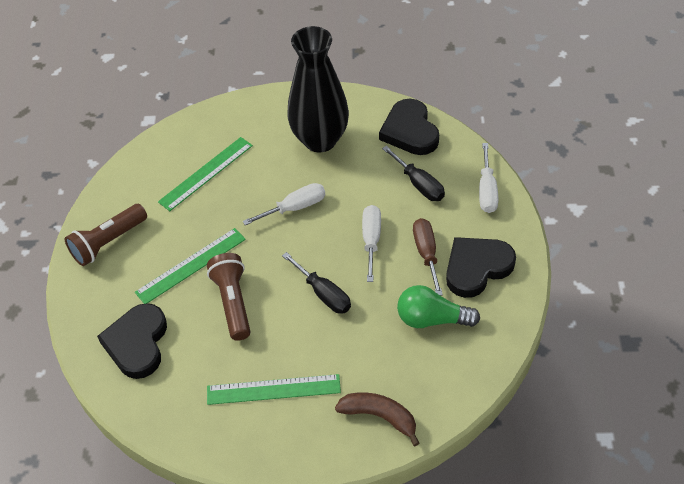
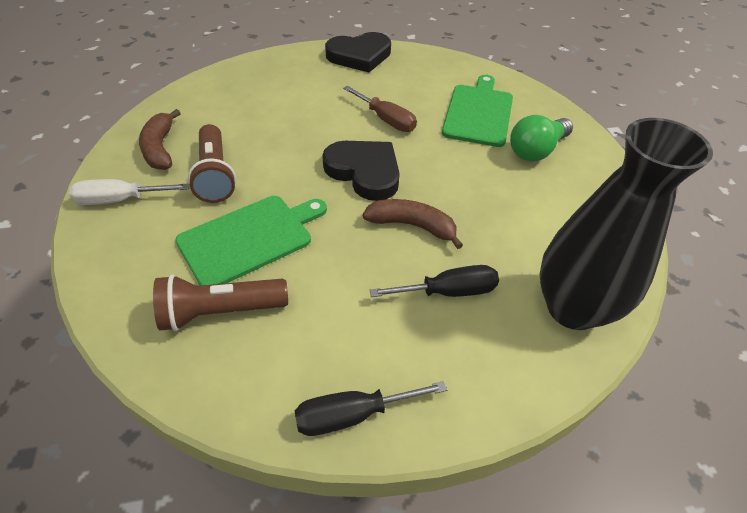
black heart: 3 -> 2
brown banana: 1 -> 2
green cutting board: 0 -> 2
green ruler: 3 -> 0
white screwdriver: 3 -> 1

